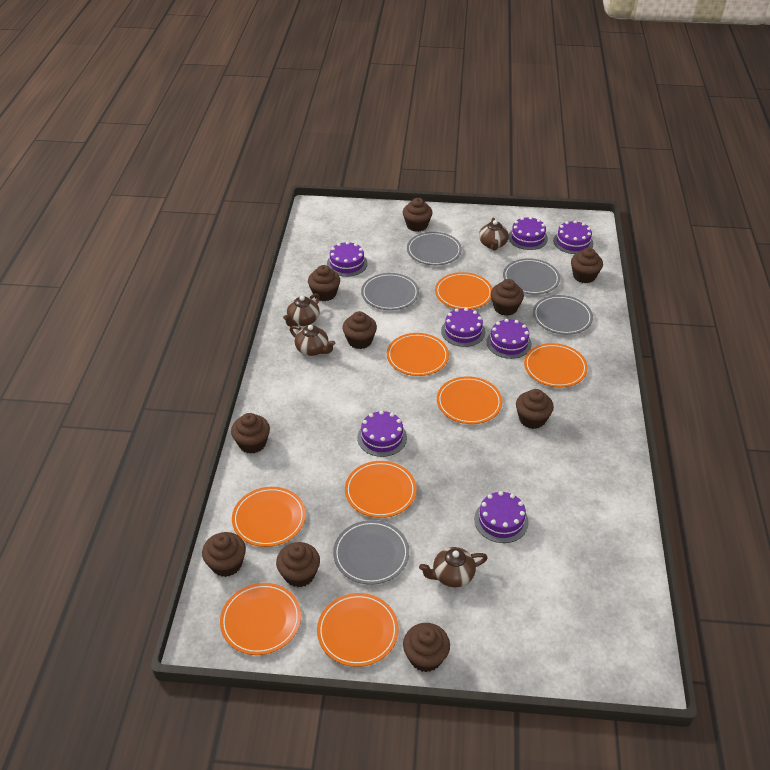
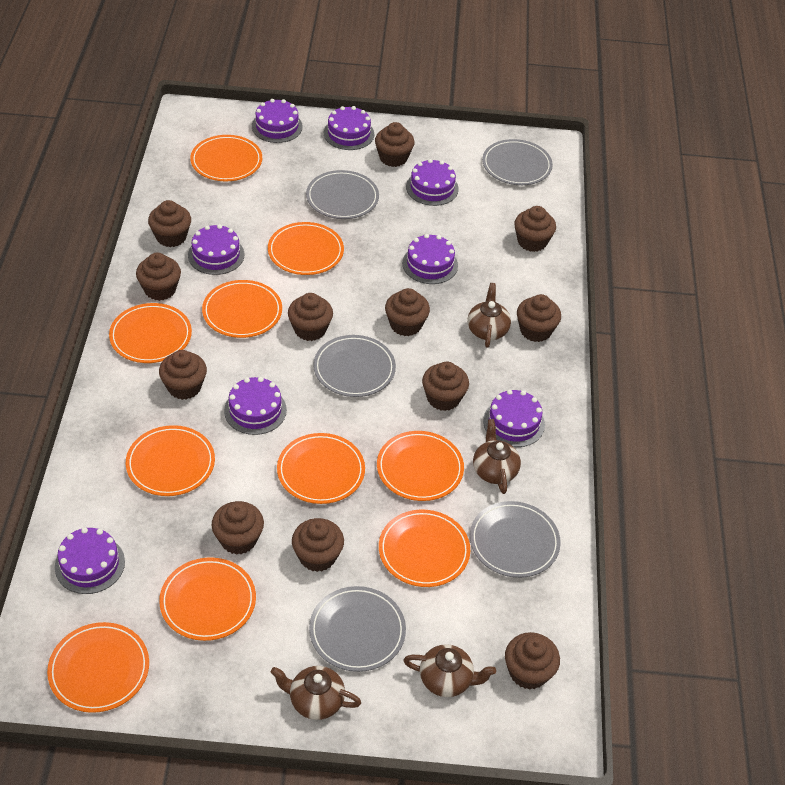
brown cupcake: 10 -> 12
orange plate: 8 -> 10
purple cake: 7 -> 8

